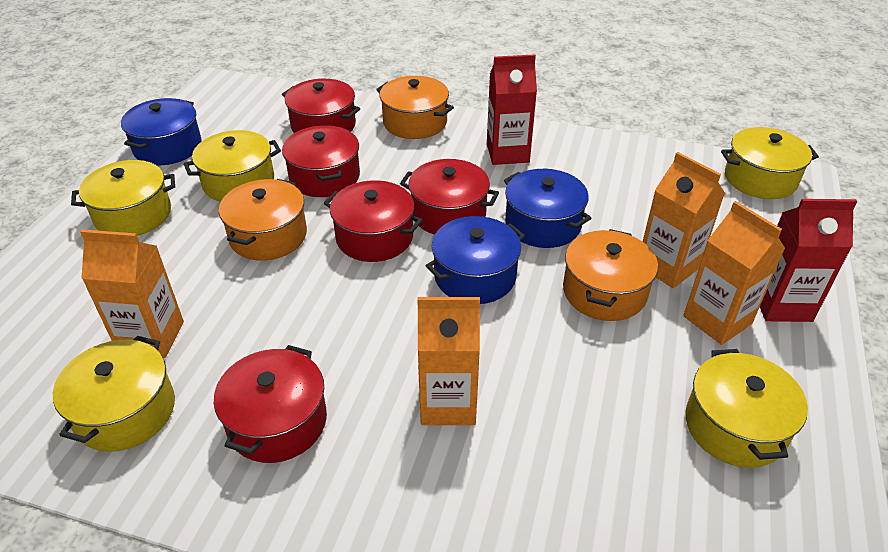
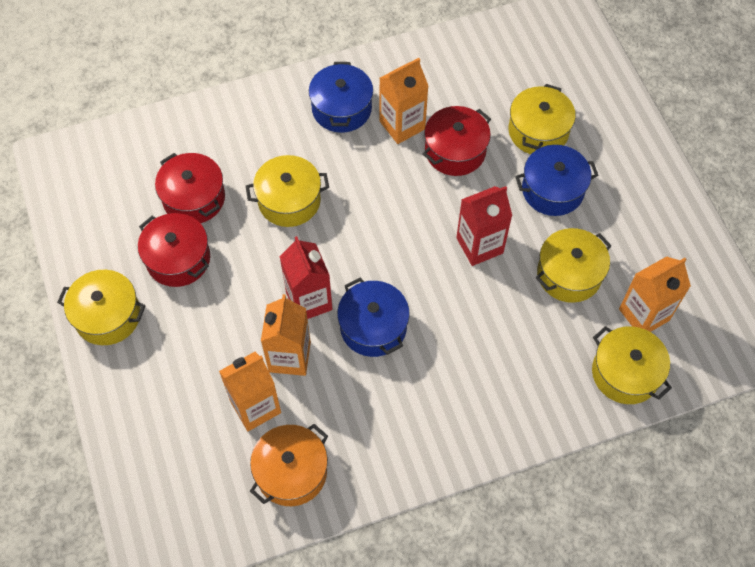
orange pot: 3 -> 1
red pot: 5 -> 3

